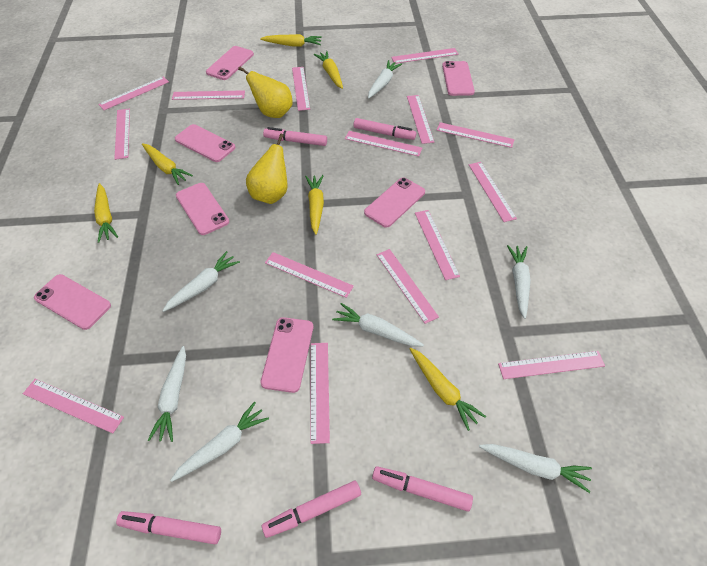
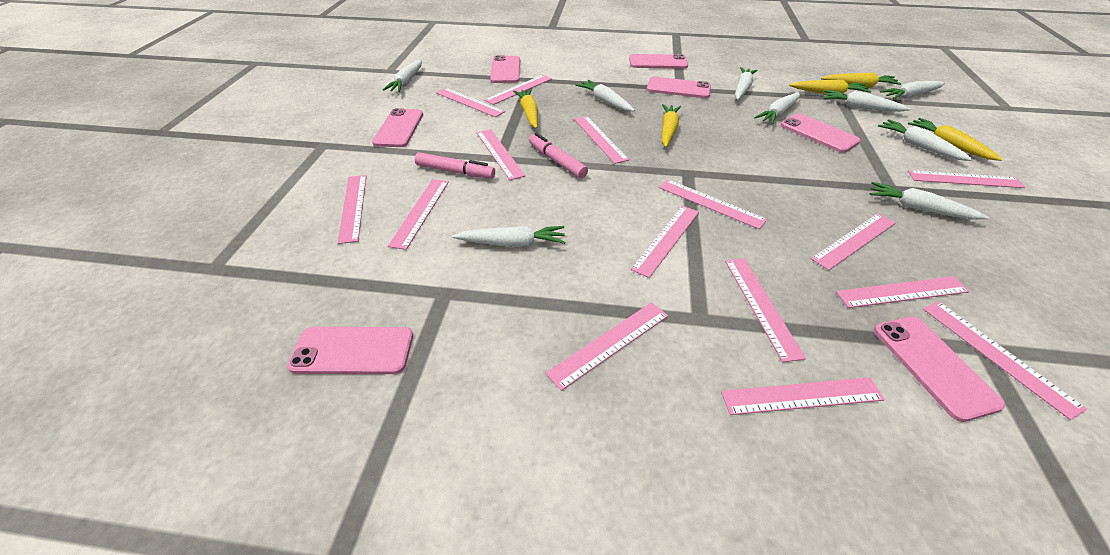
pink marker: 5 -> 2
white carrot: 7 -> 9
yellow carrot: 6 -> 5
yellow pear: 2 -> 0

